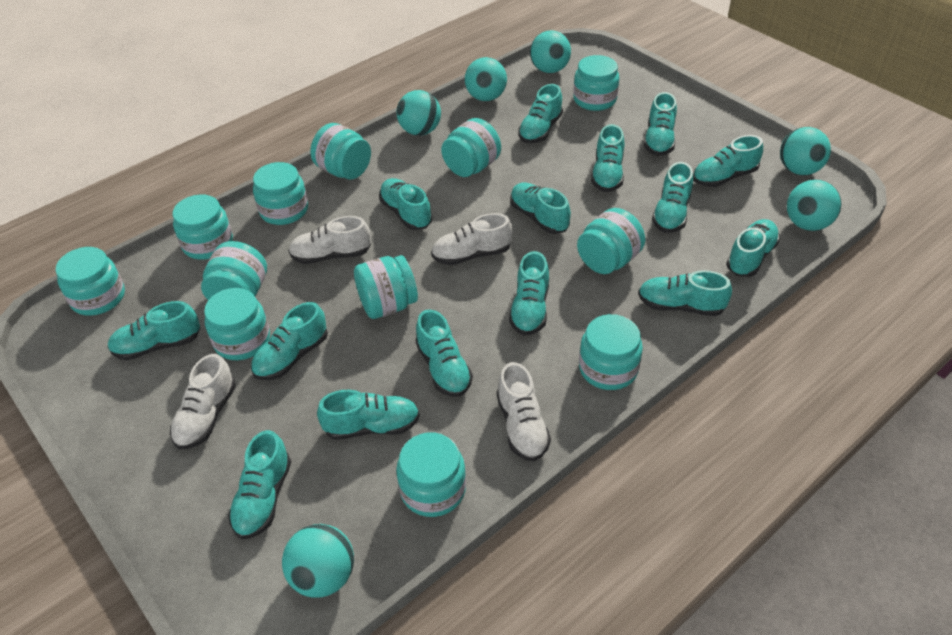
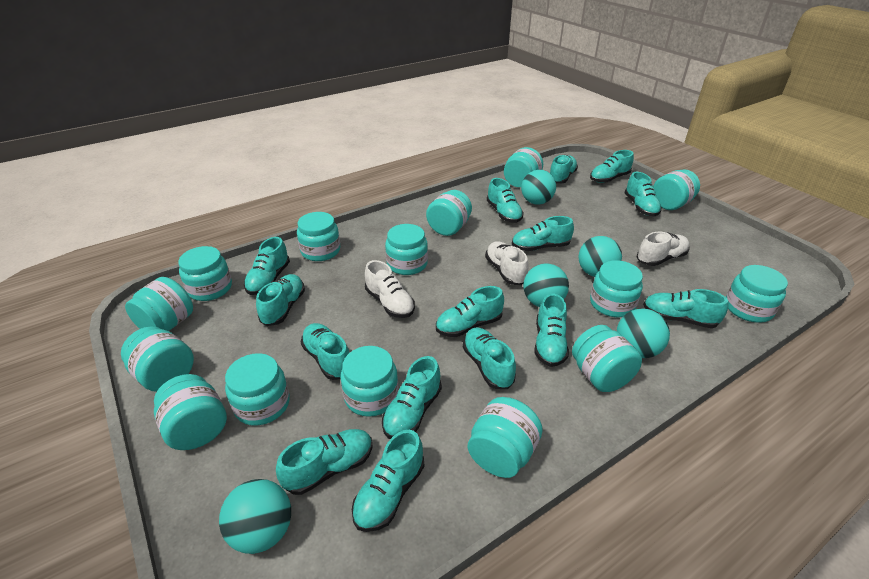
turquoise ball: 6 -> 5
turquoise jar: 12 -> 15
white shoe: 4 -> 3

